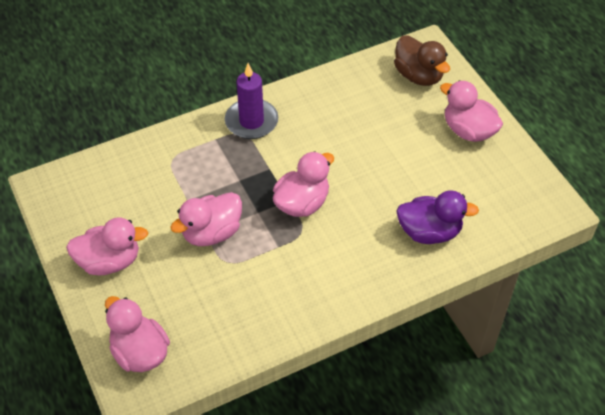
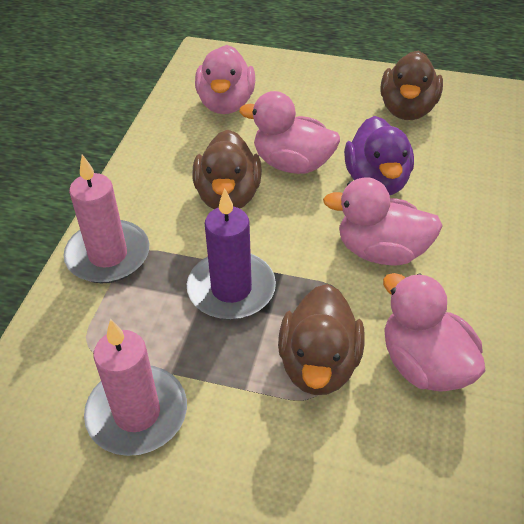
brown duck: 1 -> 3
pink candle: 0 -> 2
pink duck: 5 -> 4

